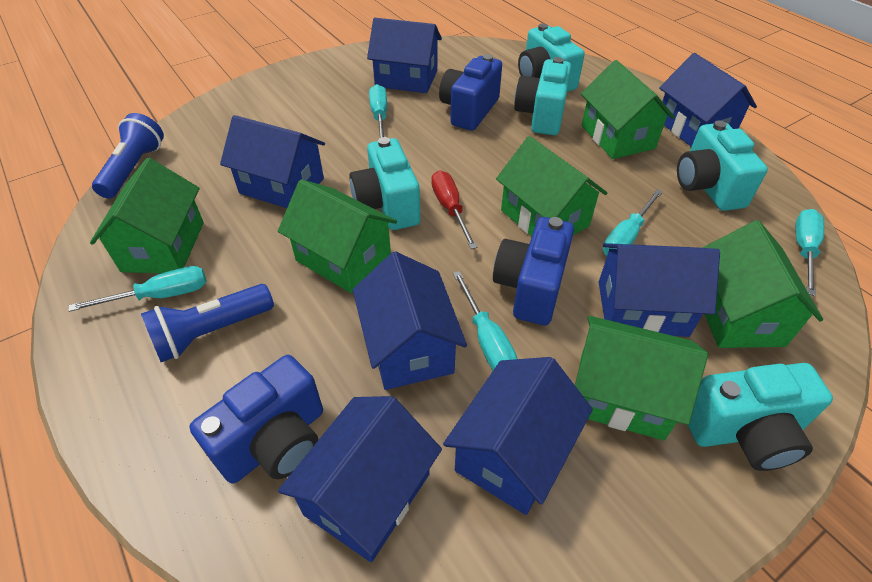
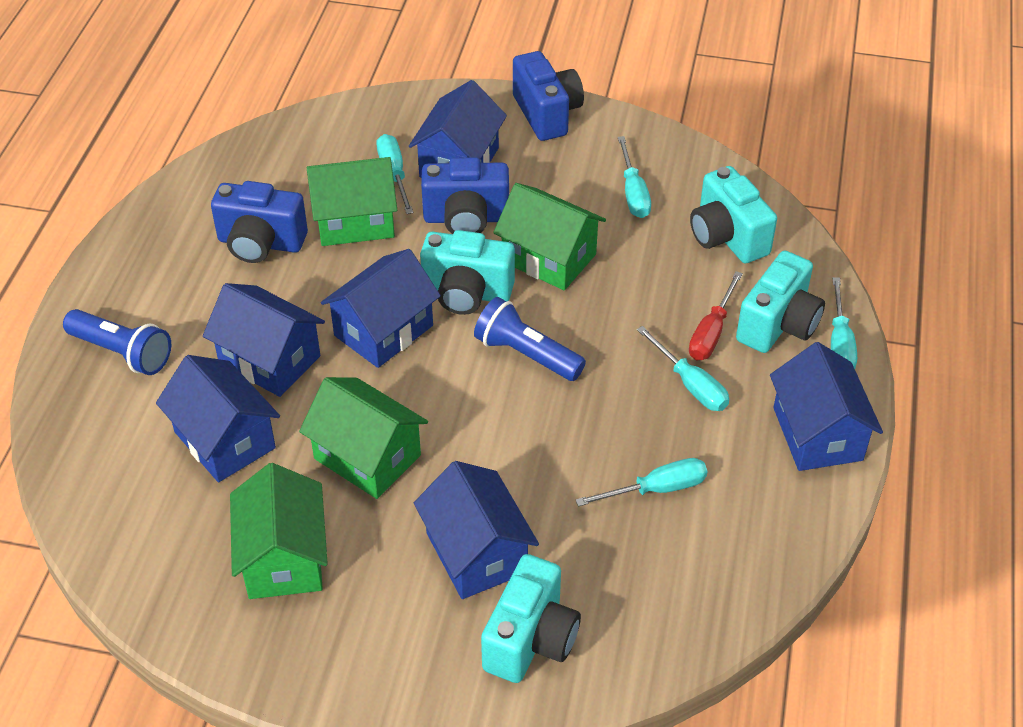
blue house: 7 -> 6
green house: 6 -> 4
turquoise camera: 5 -> 4

